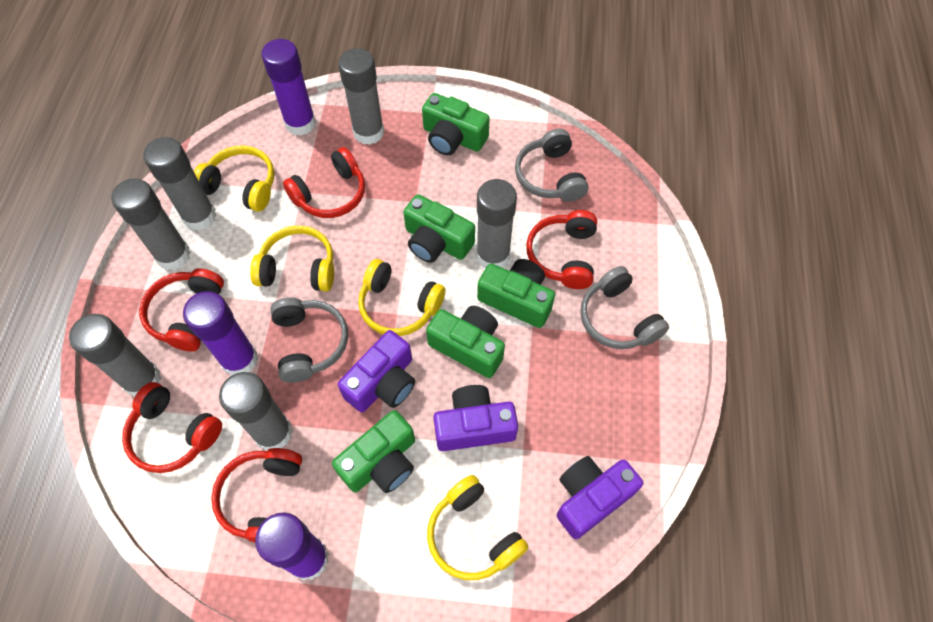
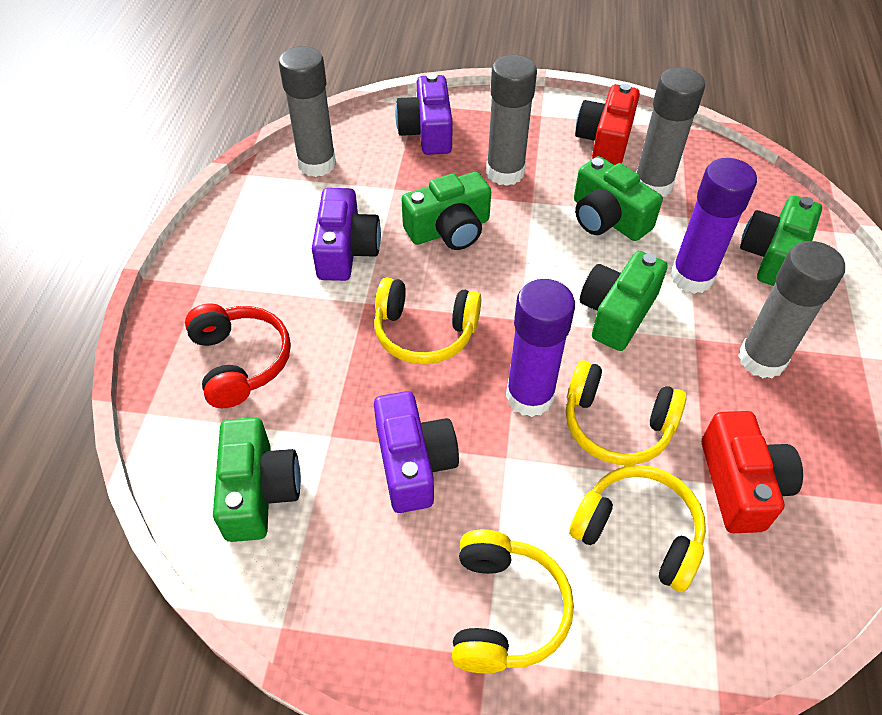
grey glue stick: 6 -> 4
grey headphones: 3 -> 0
purple glue stick: 3 -> 2
red camera: 0 -> 2
red headphones: 5 -> 1

